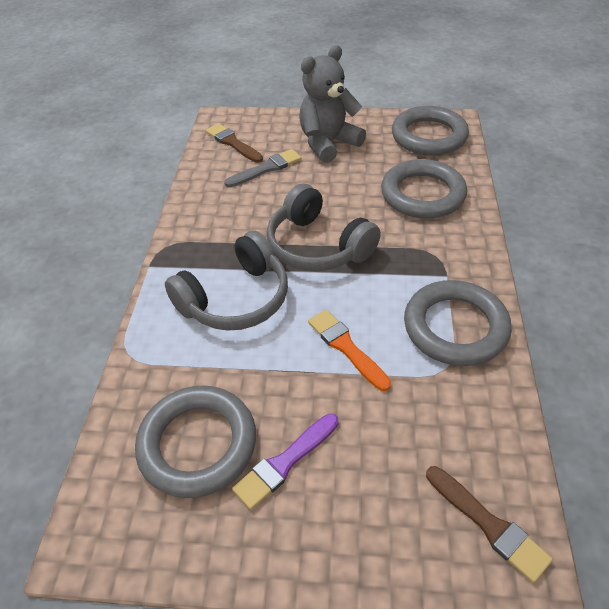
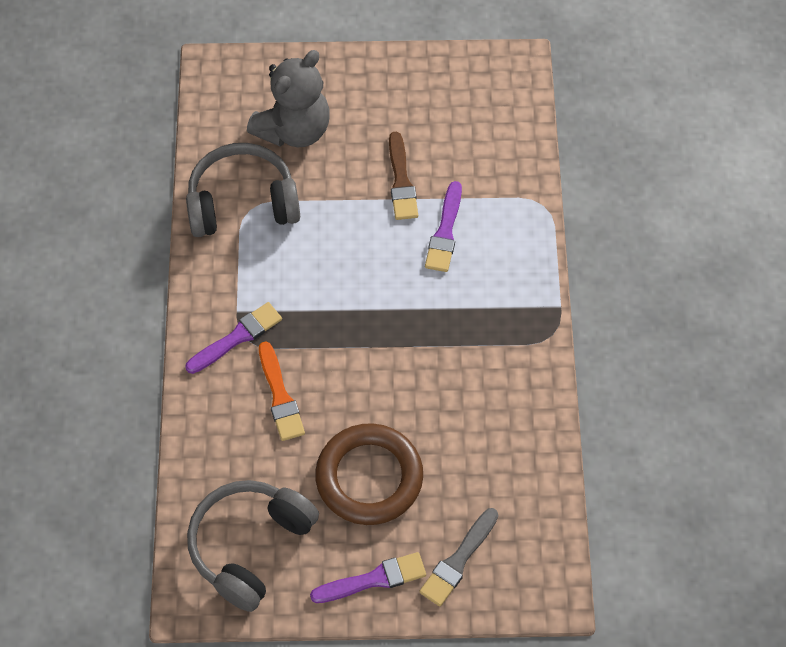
brown brush: 2 -> 1
brown ring: 0 -> 1
grey ring: 4 -> 0
purple brush: 1 -> 3

